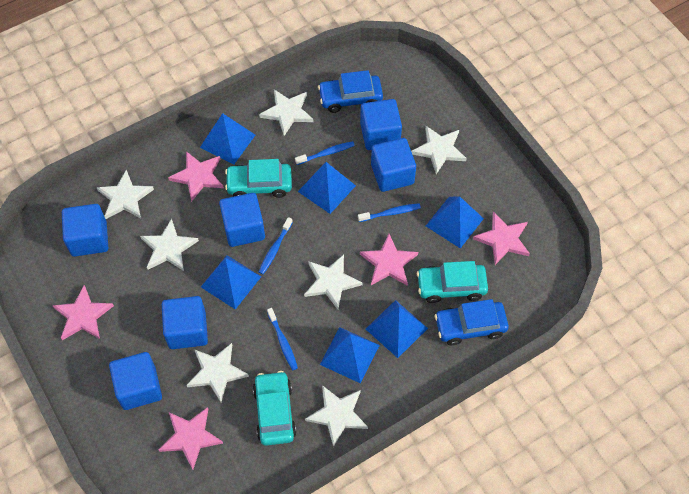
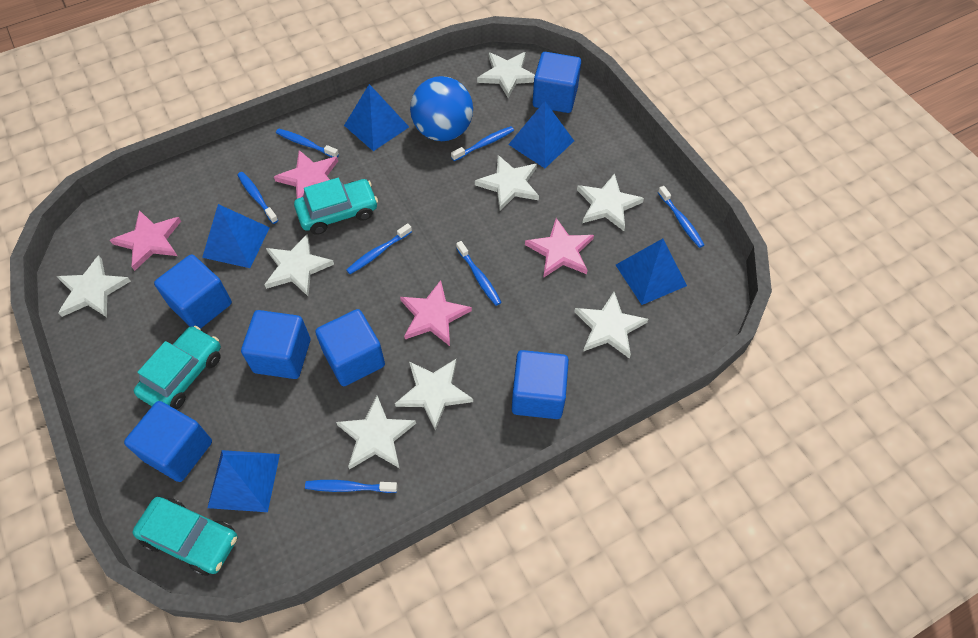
blue ball: 0 -> 1
blue car: 2 -> 0
blue pyramid: 6 -> 5
blue toothbrush: 4 -> 7
pink star: 5 -> 4
white star: 7 -> 8

